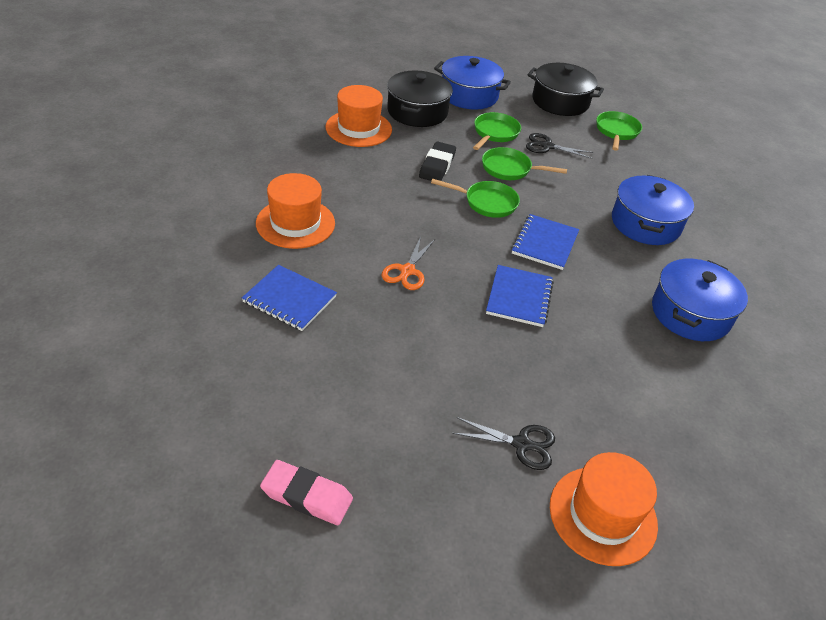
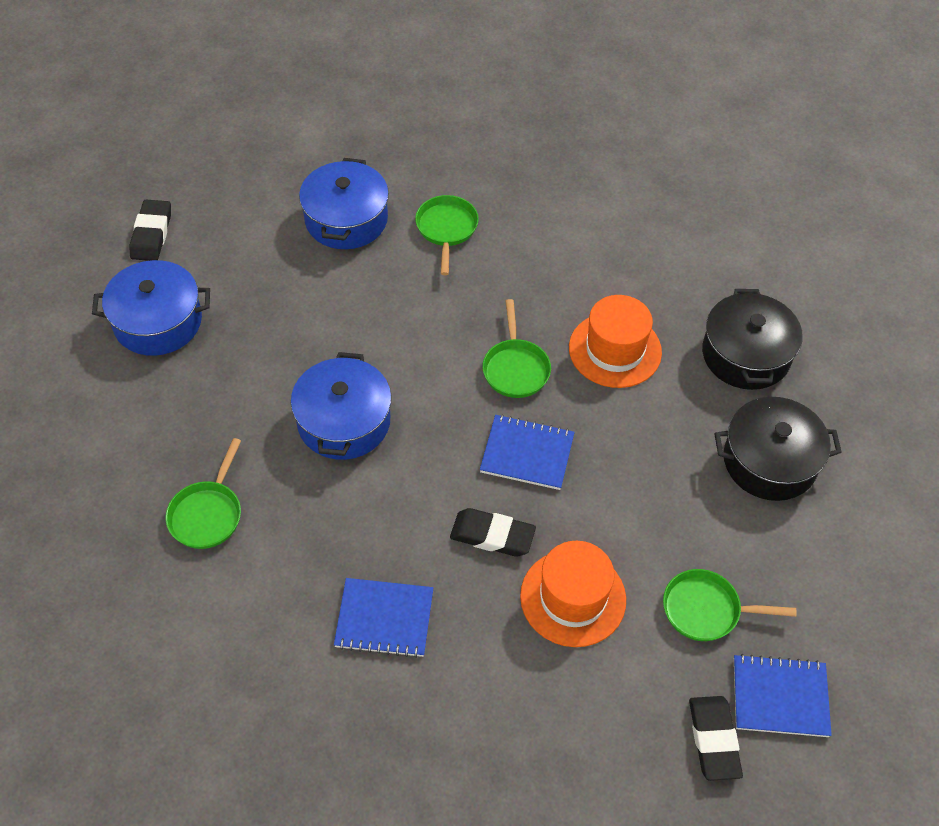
black eraser: 1 -> 3
black scissors: 2 -> 0
orange hat: 3 -> 2
orange scissors: 1 -> 0
pink eraser: 1 -> 0

